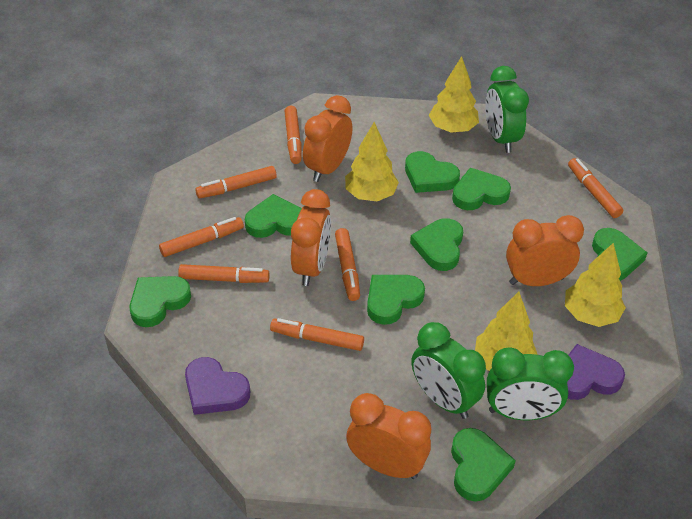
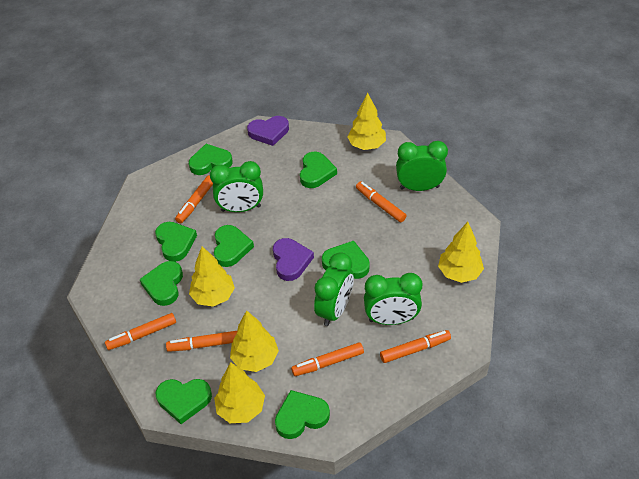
green clock: 3 -> 4
orange clock: 4 -> 0
orange marker: 7 -> 6
yellow tree: 4 -> 5

